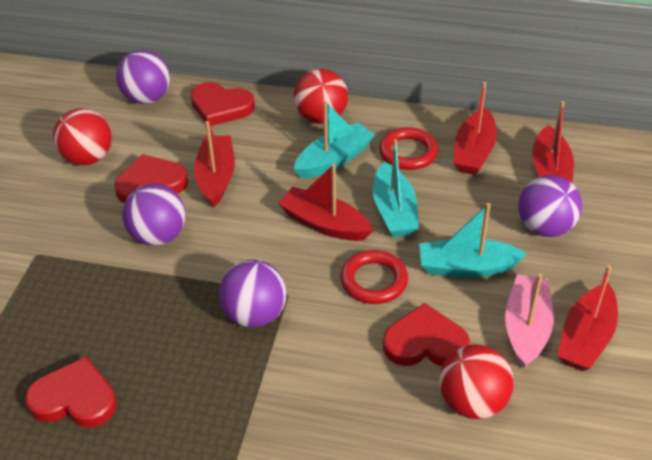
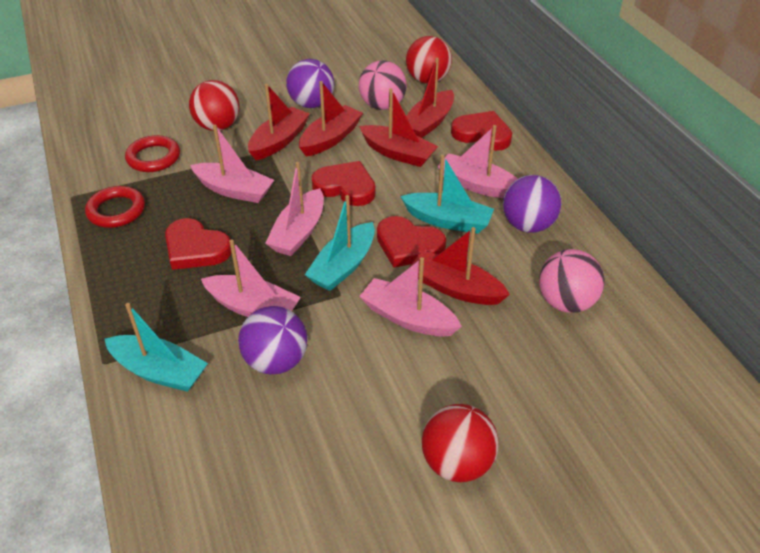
pink ball: 0 -> 2
pink boat: 1 -> 5
purple ball: 4 -> 3

